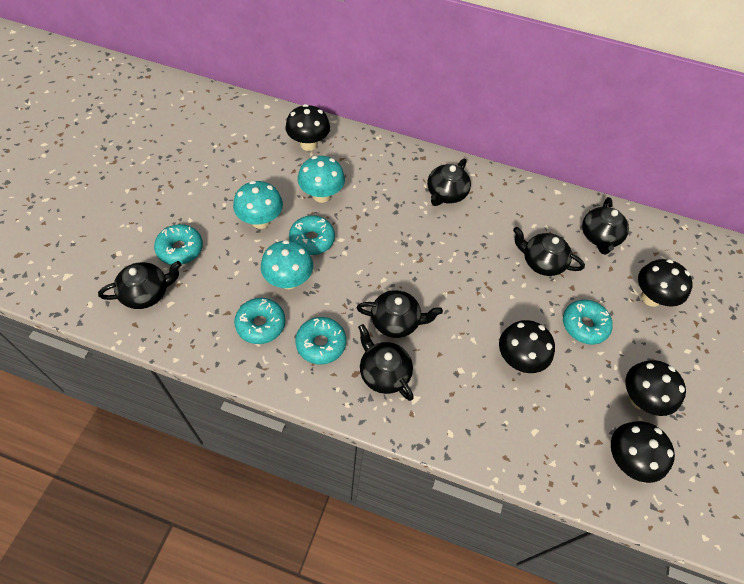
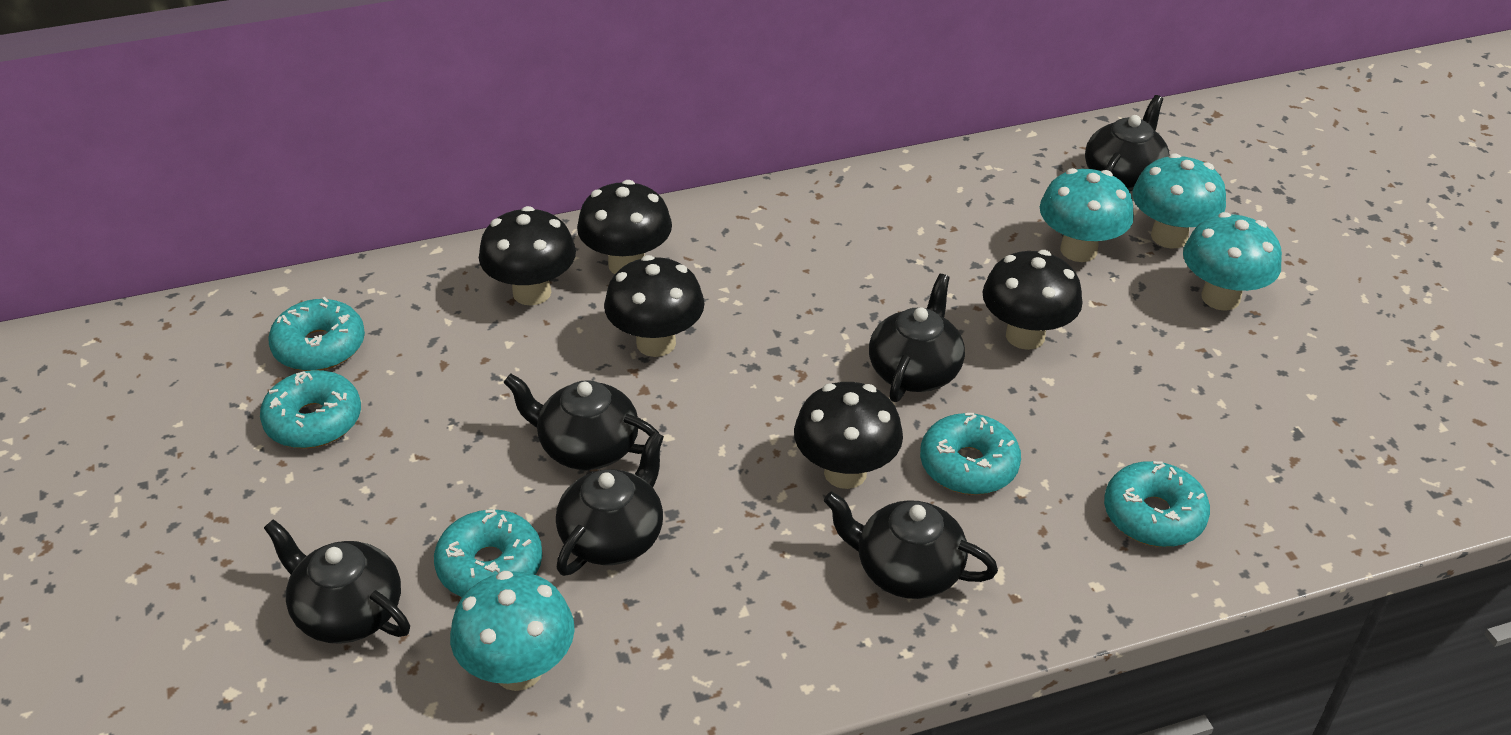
turquoise mushroom: 3 -> 4

